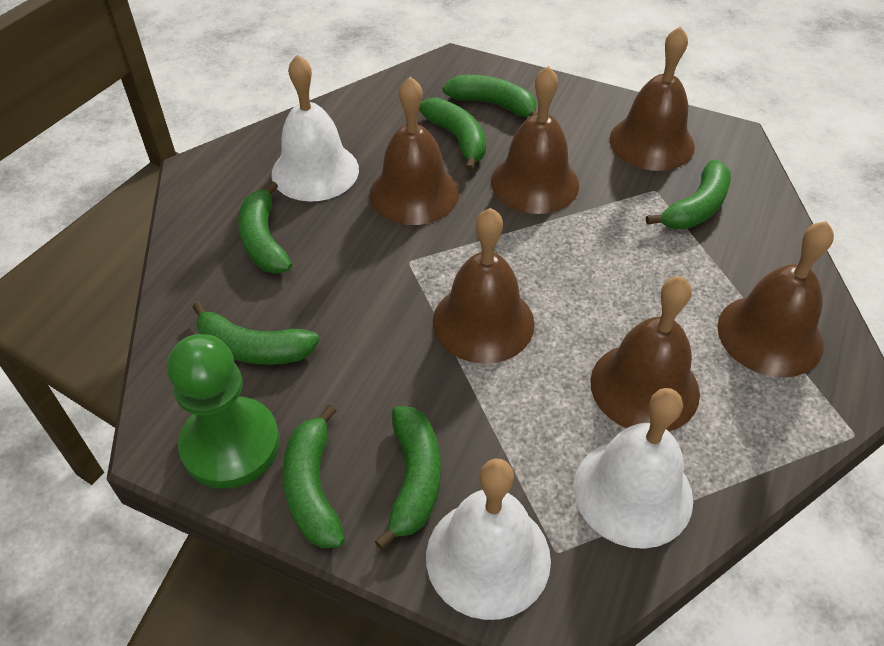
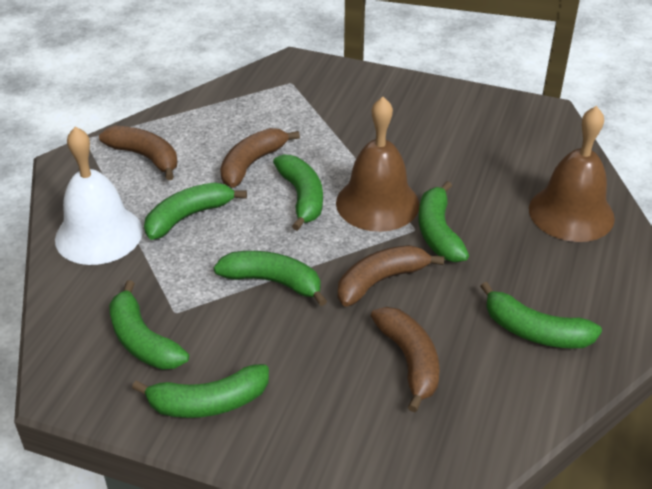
brown banana: 0 -> 4
brown bell: 6 -> 2
green pawn: 1 -> 0
white bell: 3 -> 1

